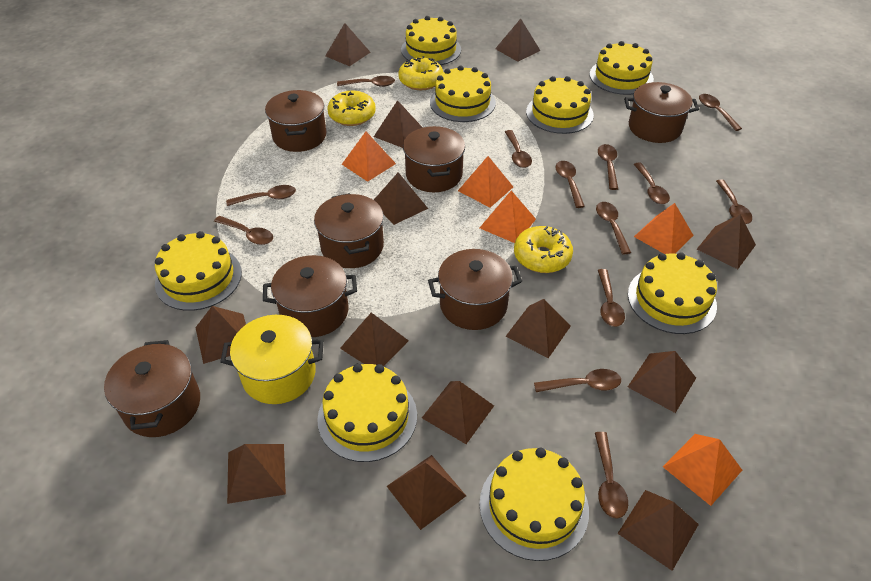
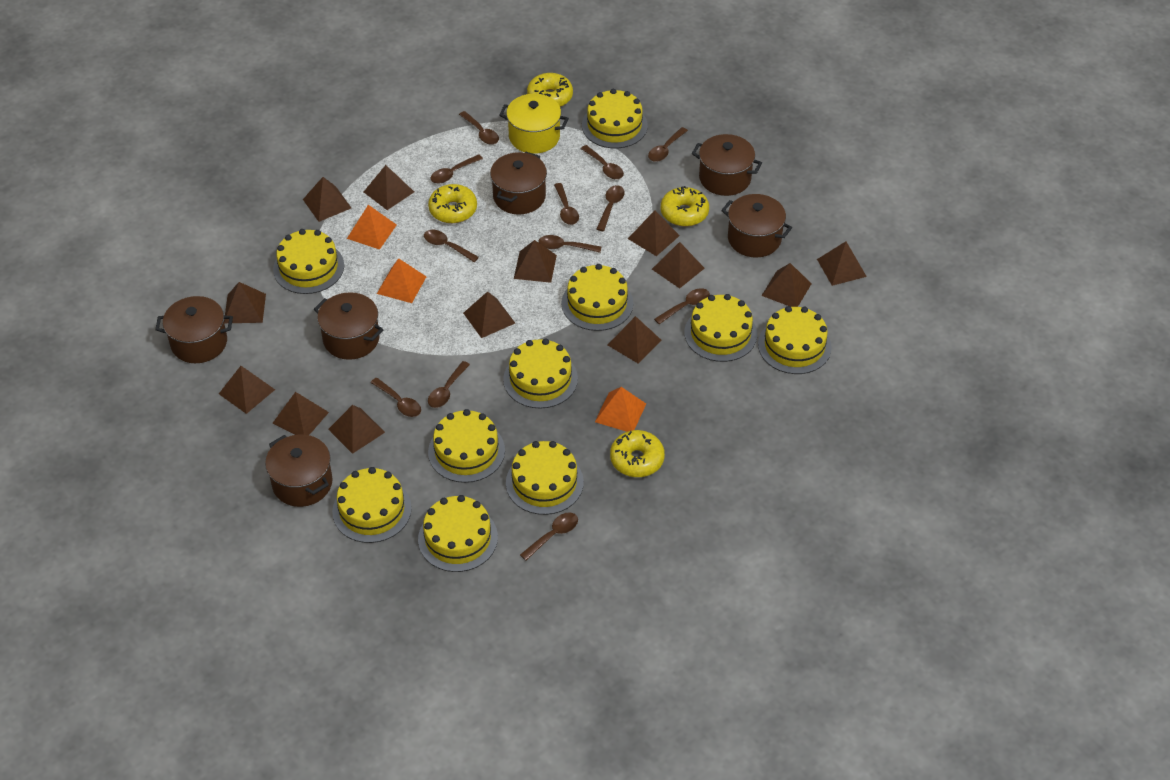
brown pot: 7 -> 6
brown spoon: 13 -> 12
orange pyramid: 5 -> 3
yellow cake: 8 -> 10
yellow donut: 3 -> 4

